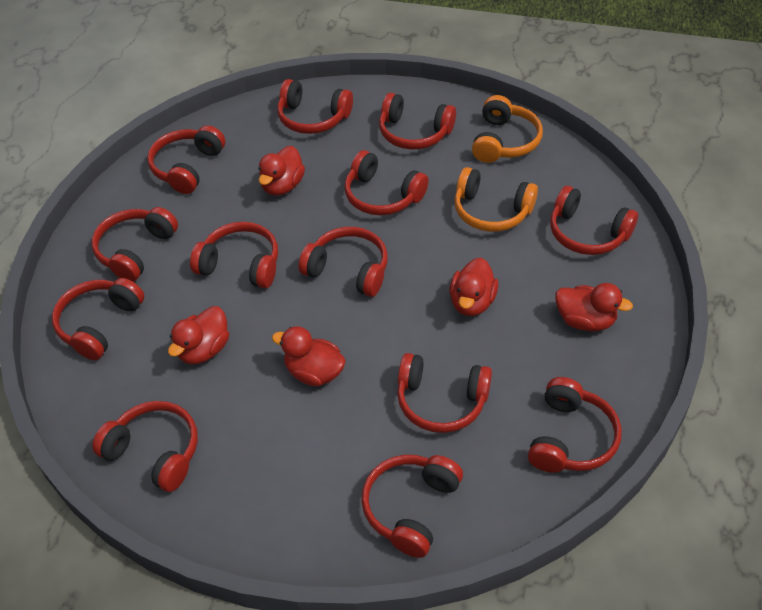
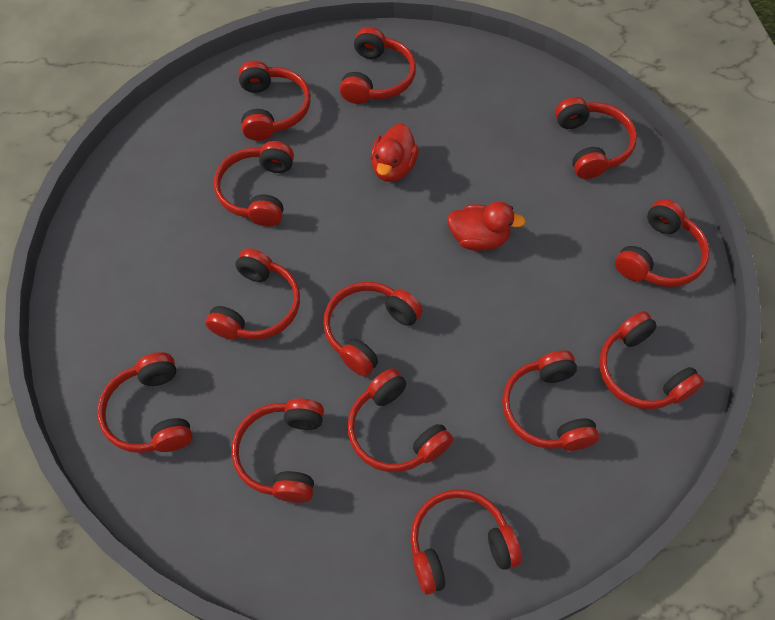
orange headphones: 2 -> 0
red duck: 5 -> 2

